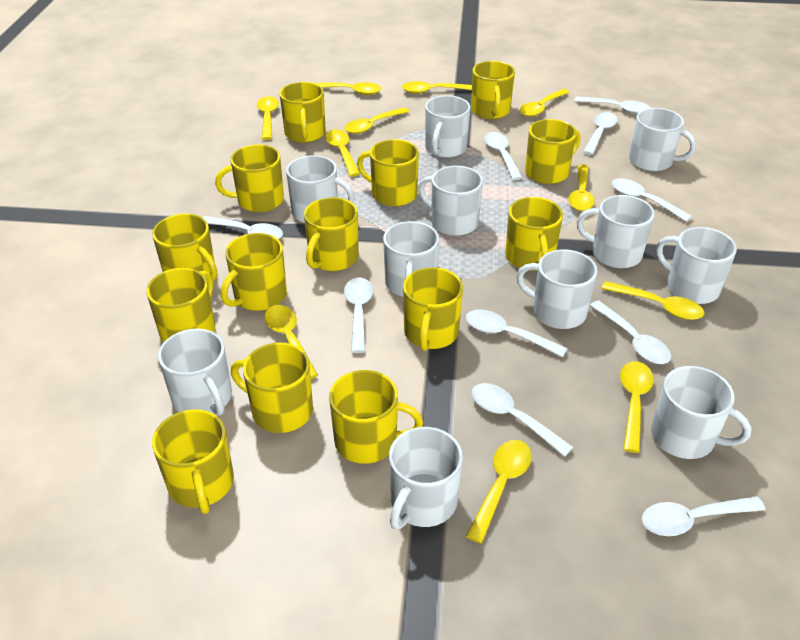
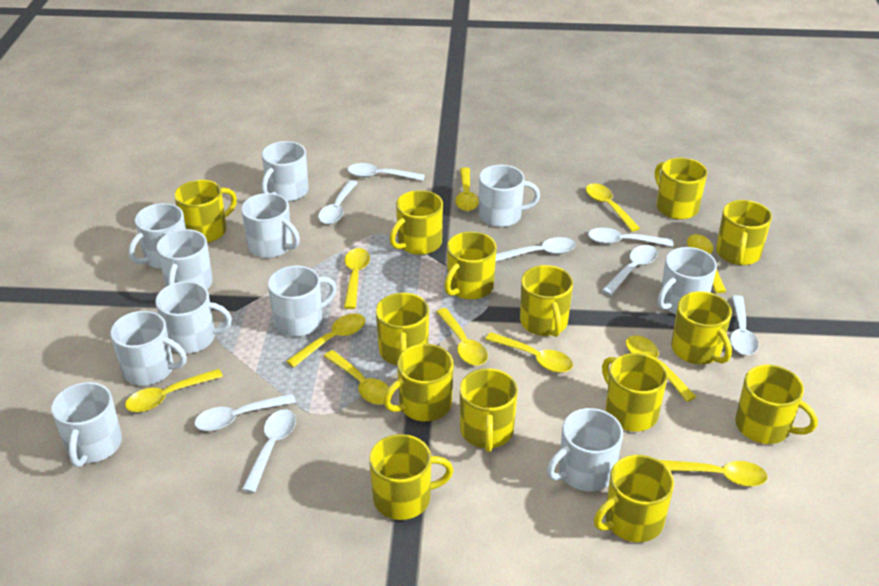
white spoon: 10 -> 8

